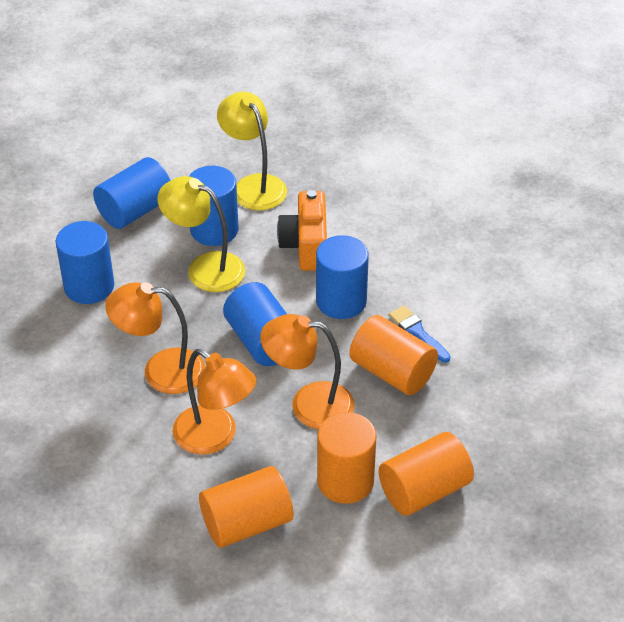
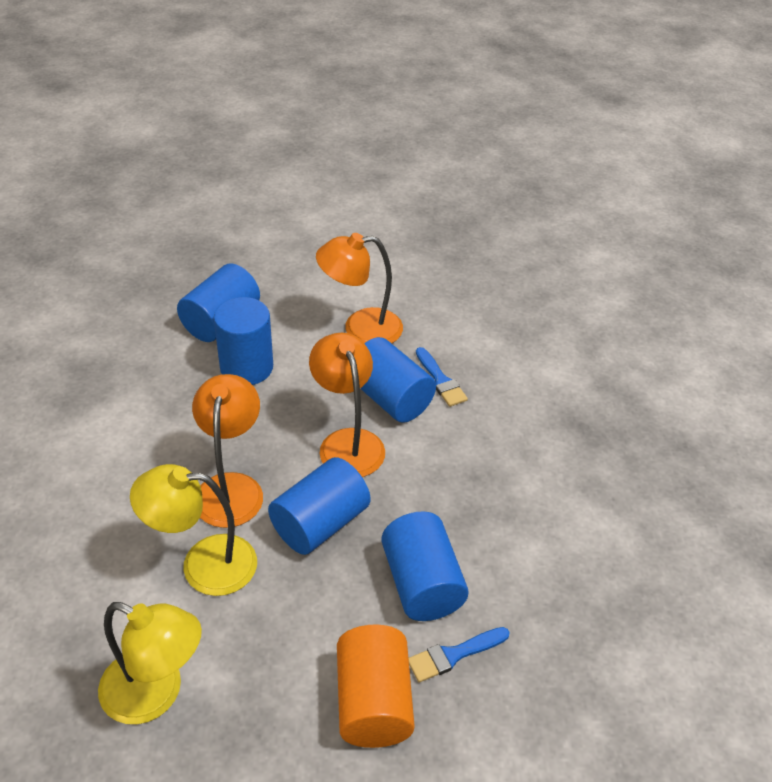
blue brush: 1 -> 2
orange camera: 1 -> 0
orange cylinder: 4 -> 1

